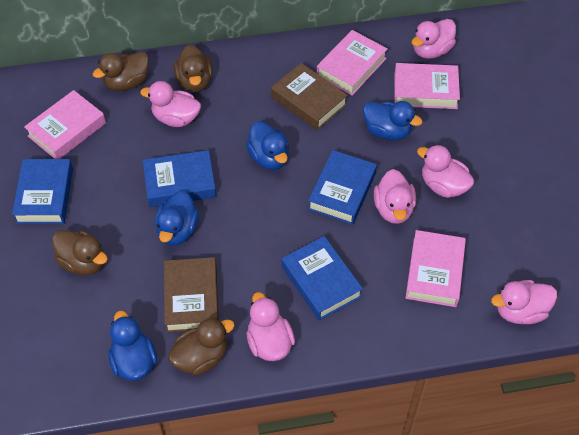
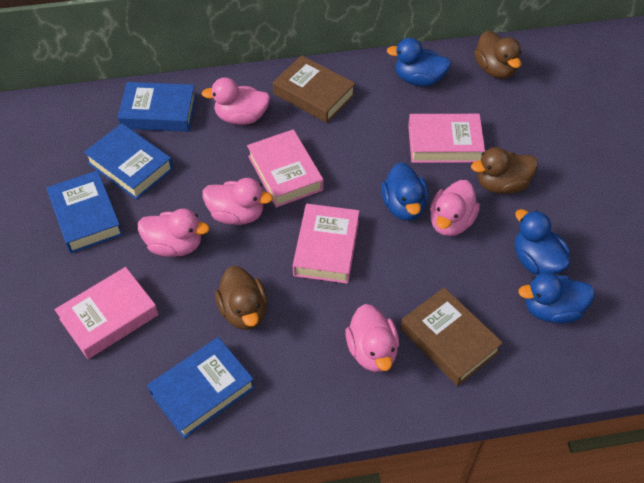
brown duck: 4 -> 3
pink duck: 6 -> 5

